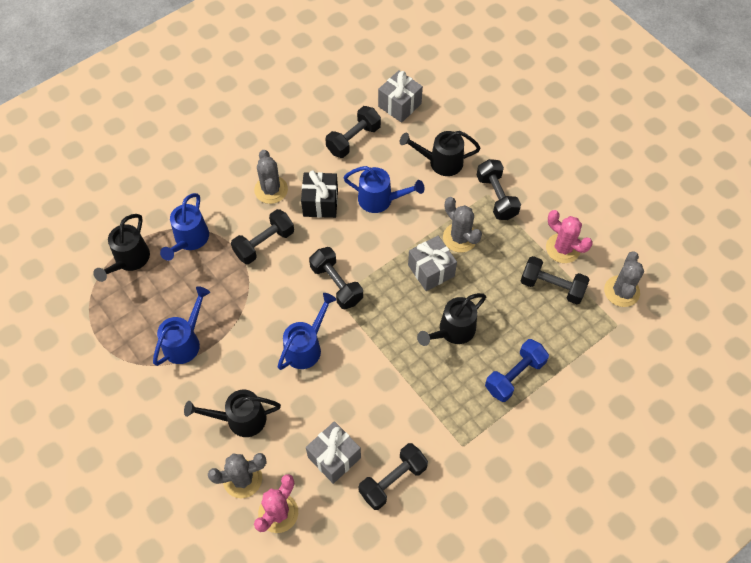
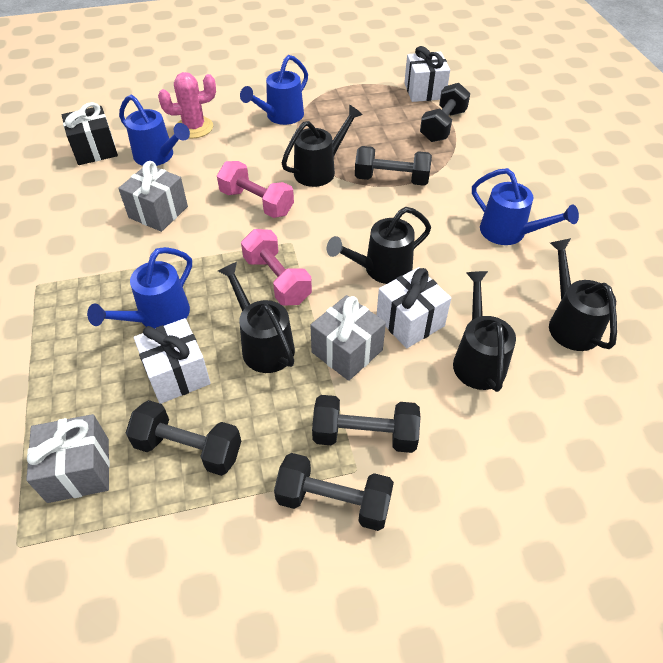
black dumbbell: 6 -> 5
black watering can: 4 -> 5
blue dumbbell: 1 -> 0
grey cactus: 4 -> 0
pink cactus: 2 -> 1
pink dumbbell: 0 -> 2
white gift: 0 -> 3

